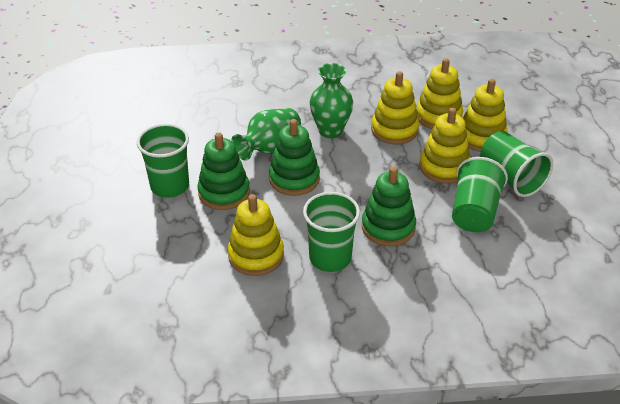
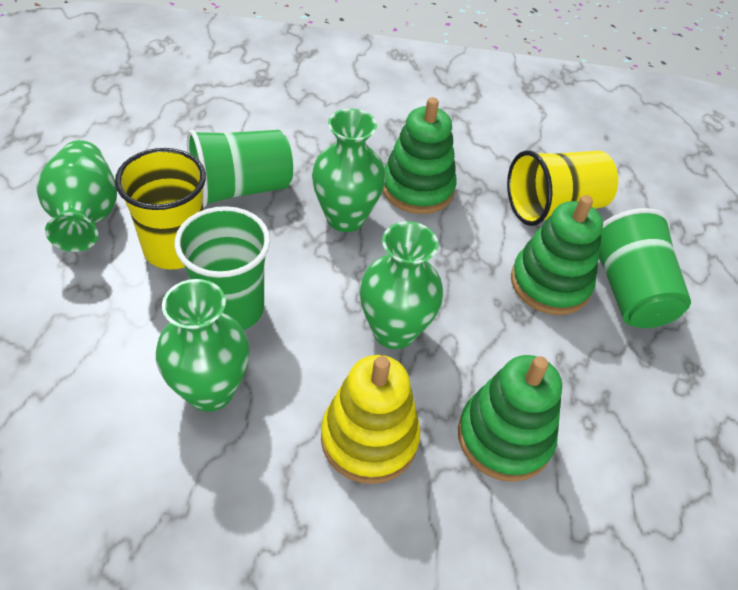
green cup: 4 -> 3
green vase: 2 -> 4
yellow cup: 0 -> 2
yellow stacking toy: 5 -> 1

